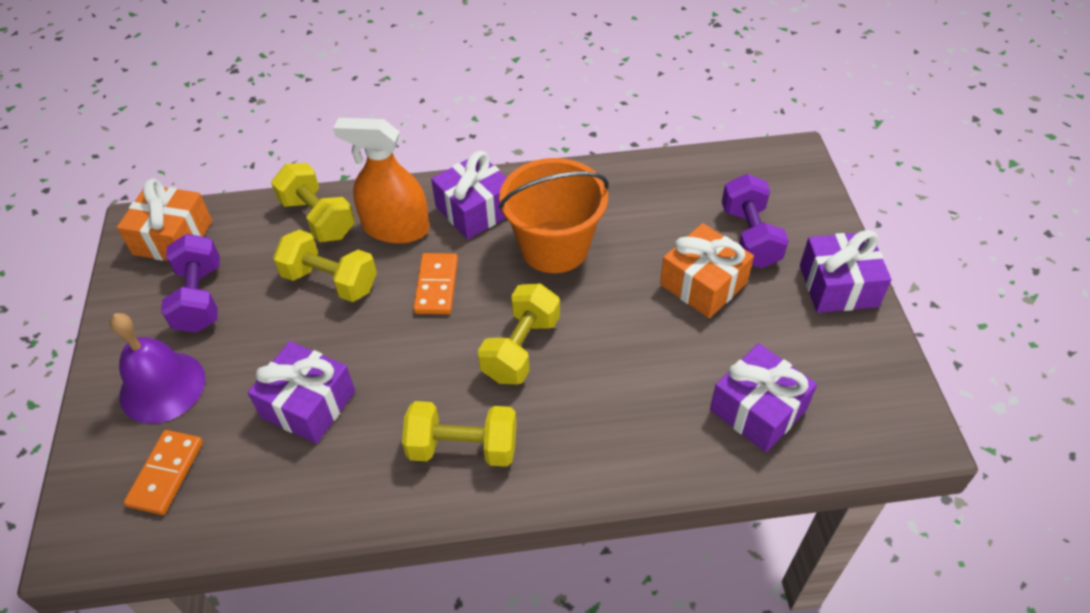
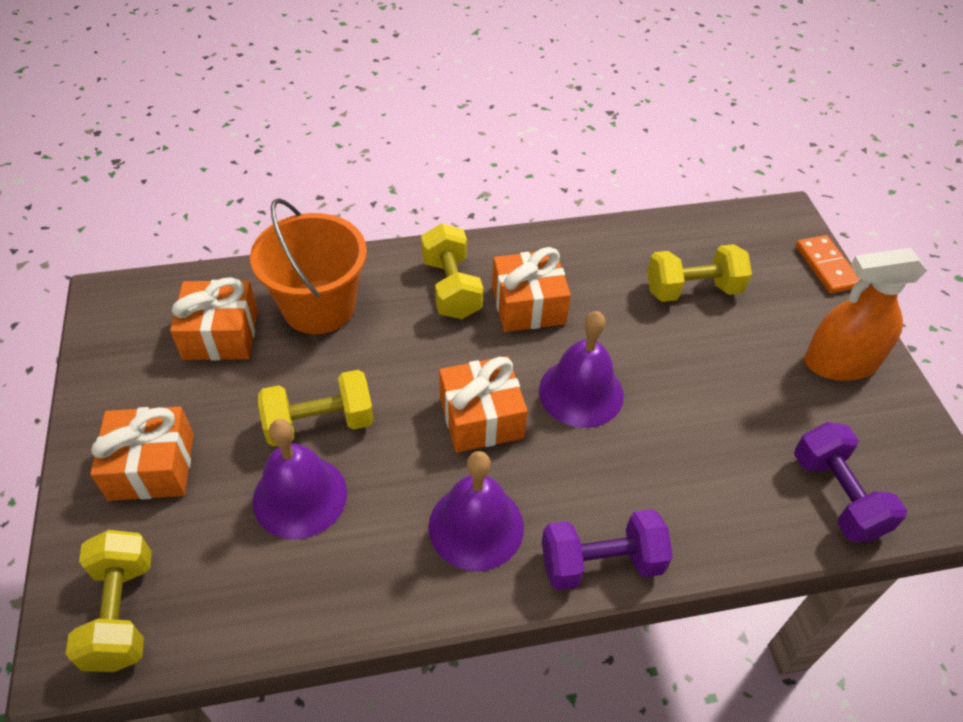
orange domino: 2 -> 1
orange gift: 2 -> 4
purple bell: 1 -> 3
purple gift: 4 -> 0

